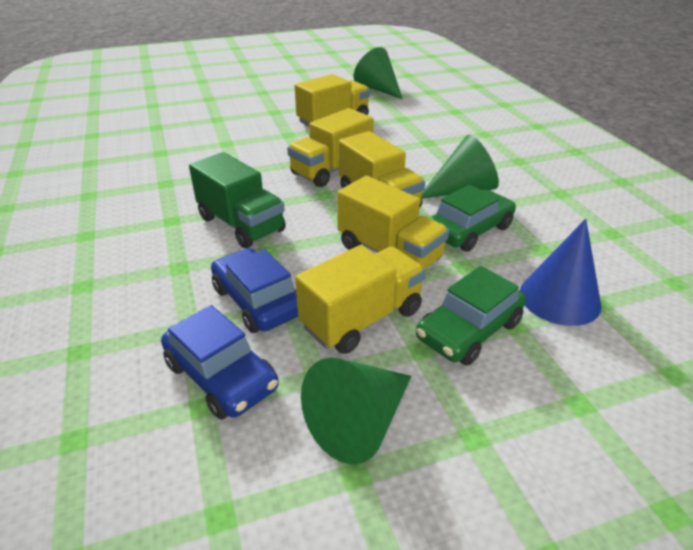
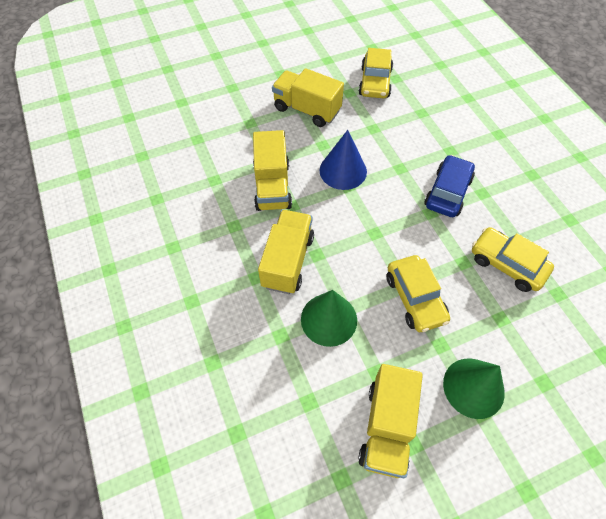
blue car: 2 -> 1
green car: 2 -> 0
green cone: 3 -> 2
green truck: 1 -> 0
yellow car: 0 -> 3
yellow truck: 5 -> 4

